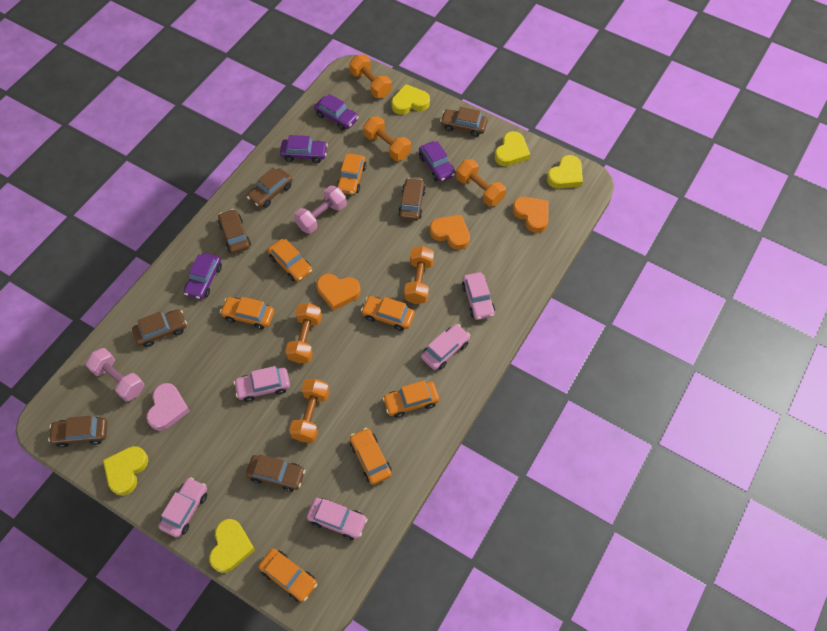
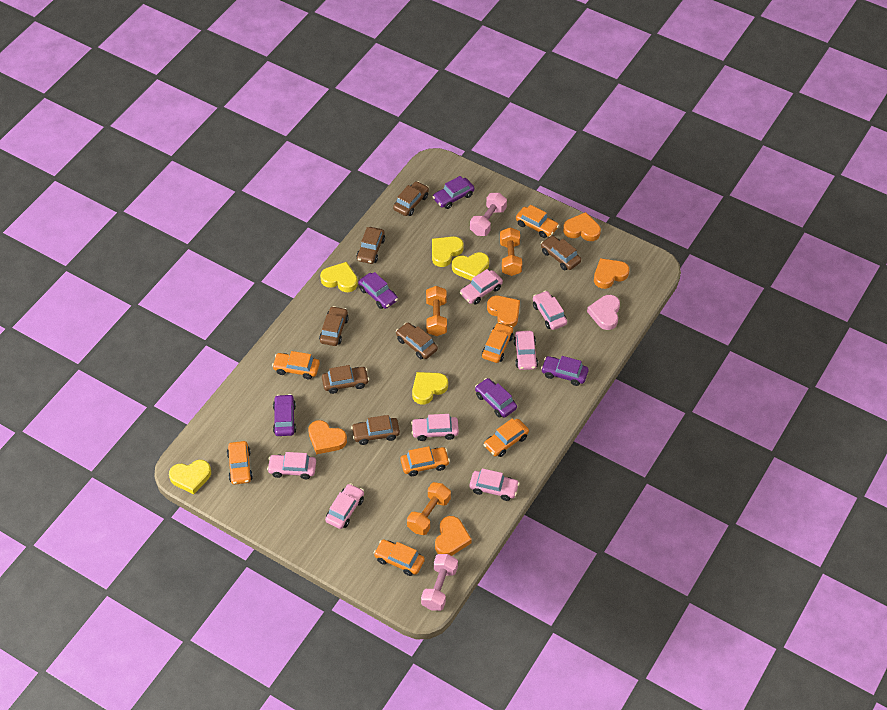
orange dumbbell: 6 -> 3
orange heart: 3 -> 5
pink car: 5 -> 7
purple car: 4 -> 5

